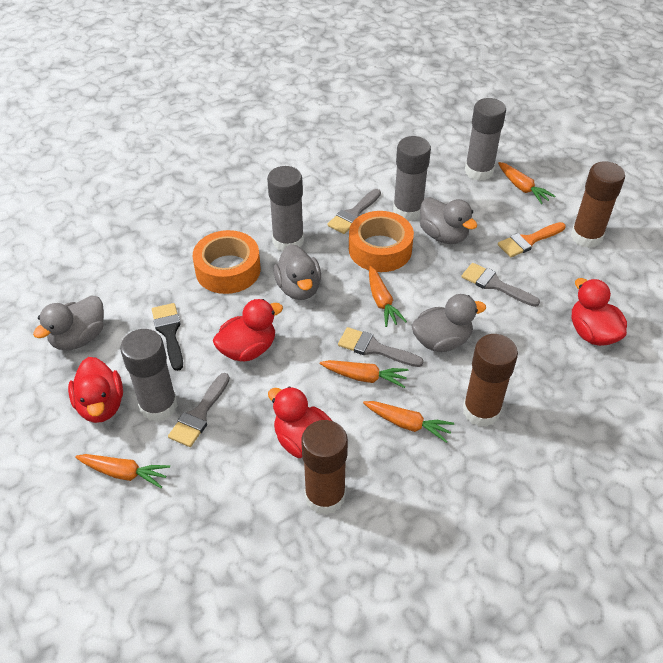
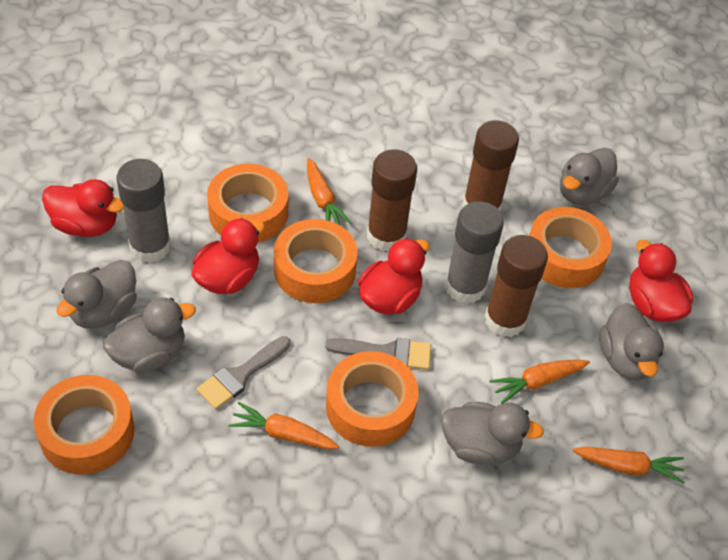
black brush: 1 -> 0
grey brush: 4 -> 2
grey duck: 4 -> 5
grey glue stick: 4 -> 2
orange brush: 1 -> 0
orange carrot: 5 -> 4
orange tape: 2 -> 5

